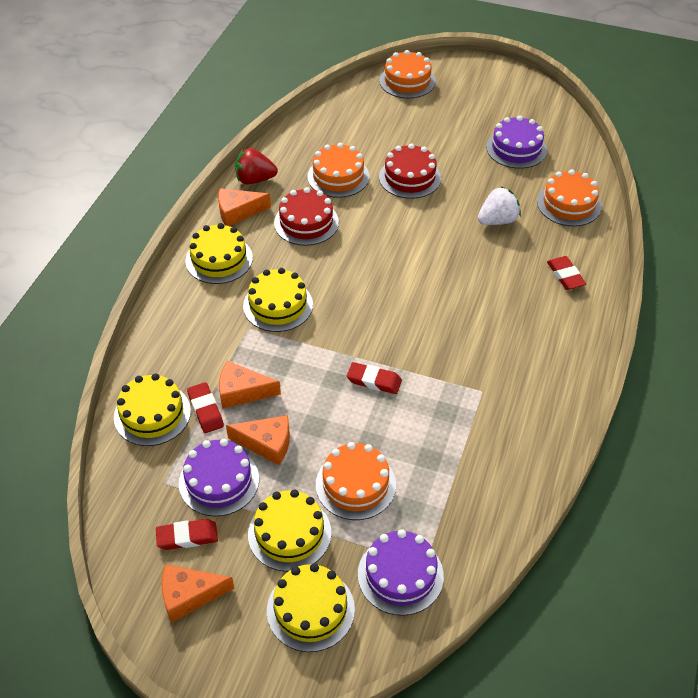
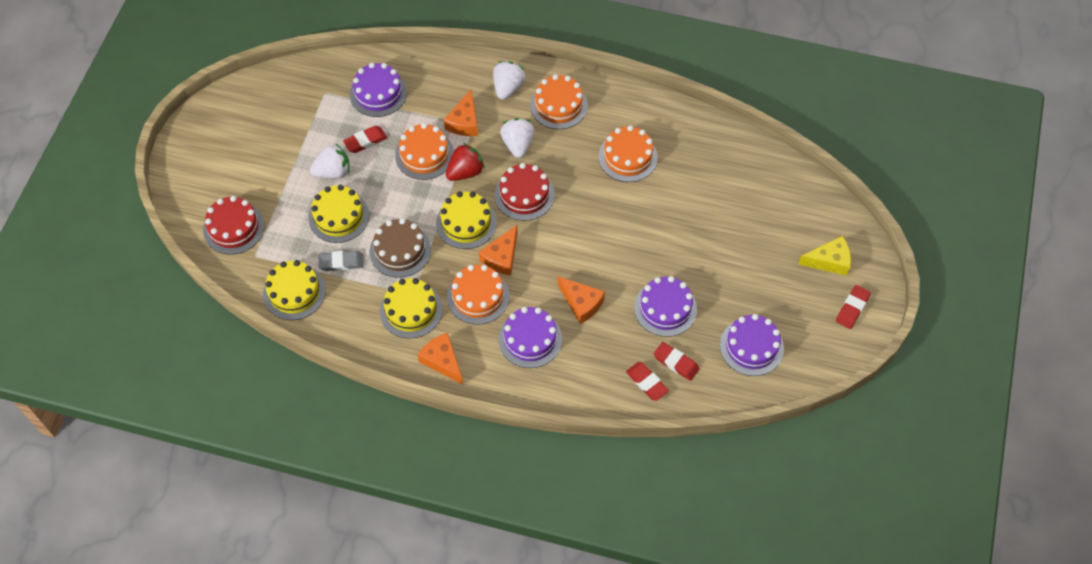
brown cake: 0 -> 1
grey eraser: 0 -> 1
purple cake: 3 -> 4
white strawberry: 1 -> 3
yellow cake: 5 -> 4
yellow cheese: 0 -> 1

